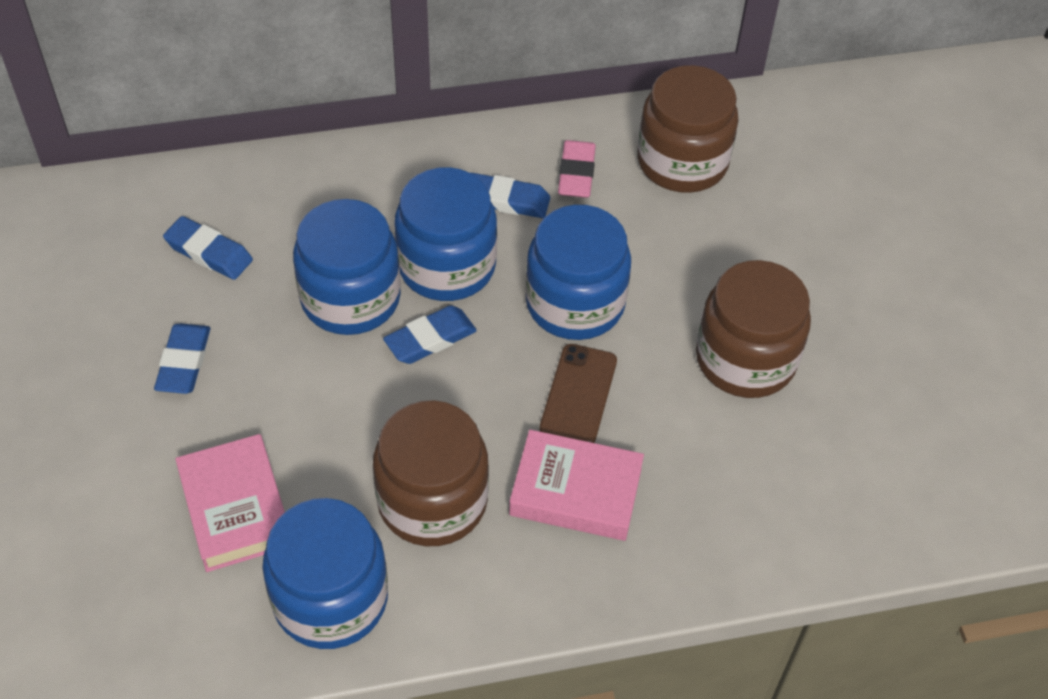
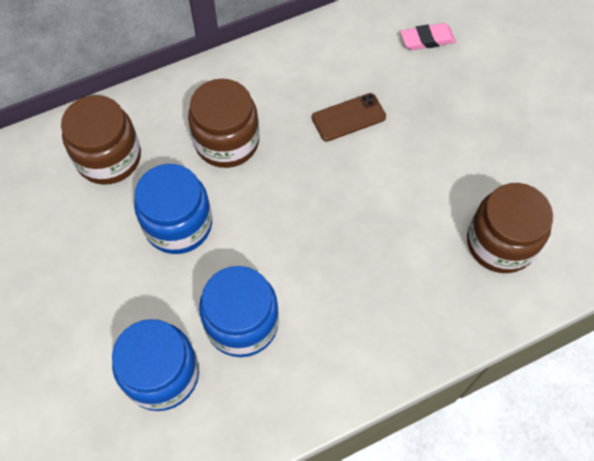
blue eraser: 4 -> 0
blue jar: 4 -> 3
pink book: 2 -> 0

